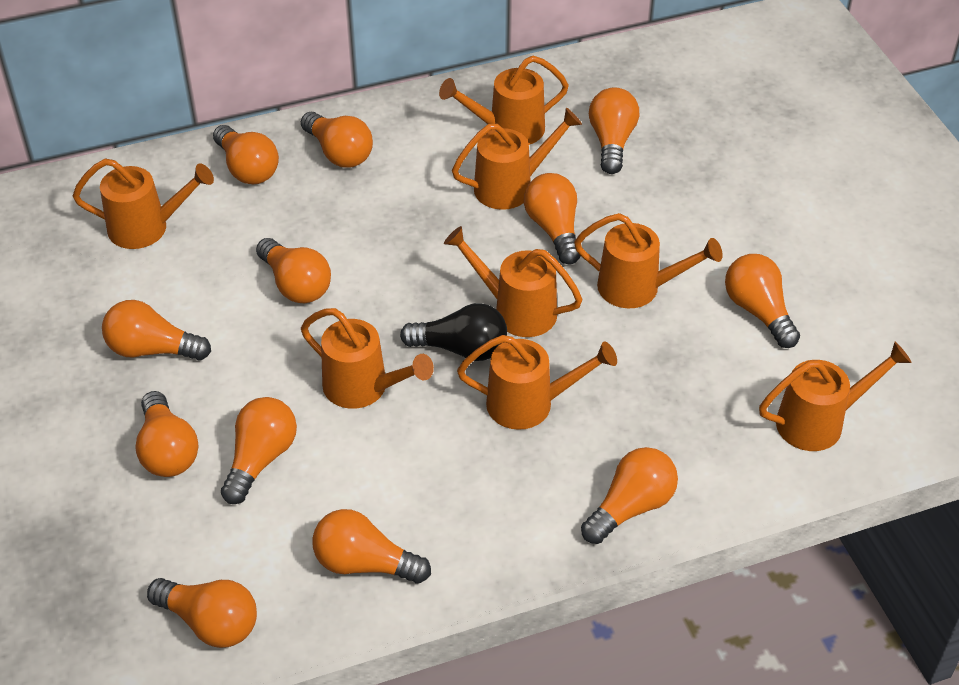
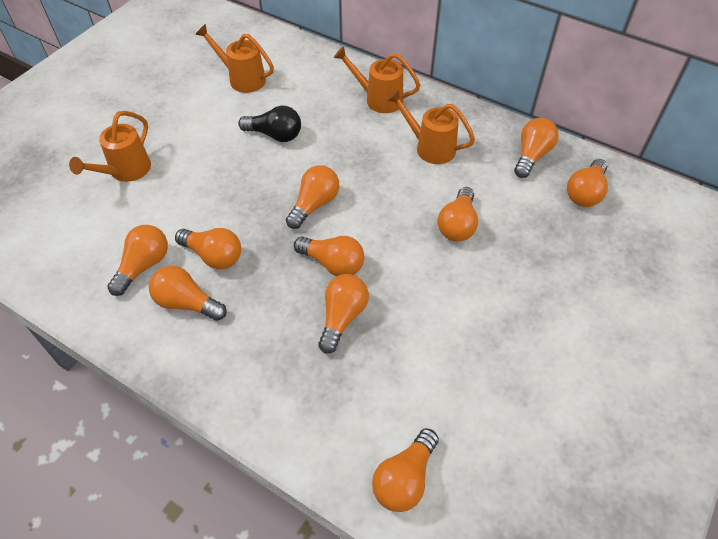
orange light bulb: 12 -> 10
orange watering can: 8 -> 4

